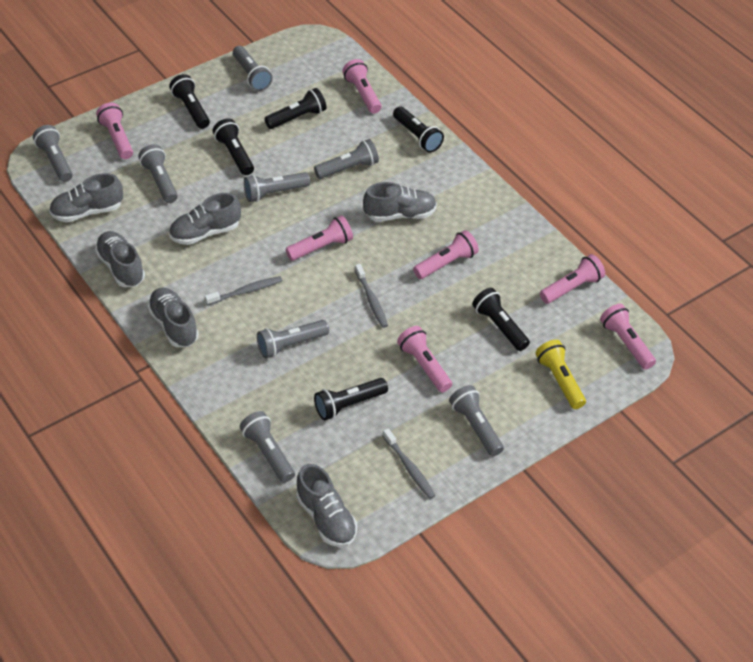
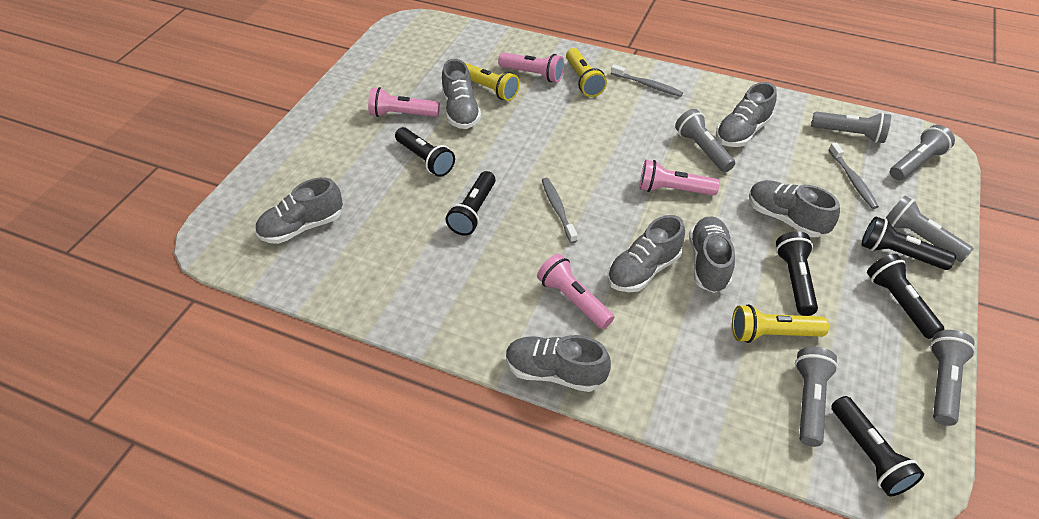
grey flashlight: 8 -> 6
grey shoe: 6 -> 7
pink flashlight: 7 -> 4
yellow flashlight: 1 -> 3

